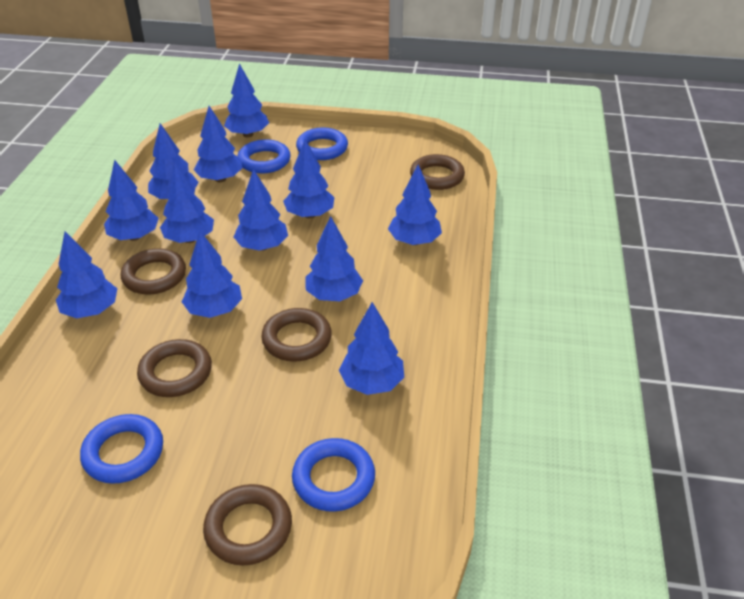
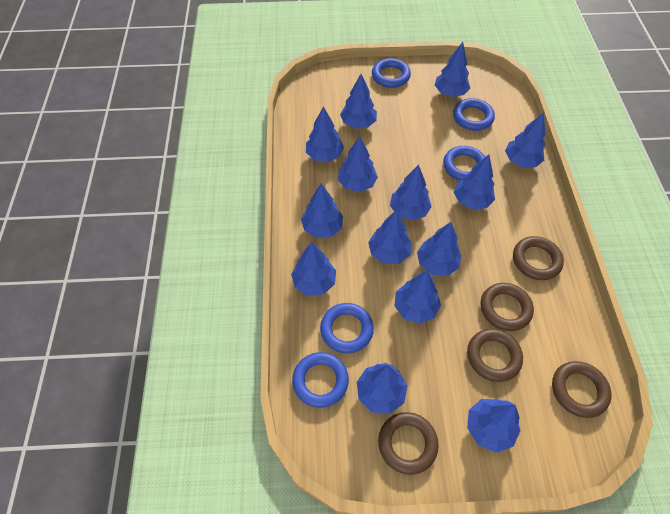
blue ring: 4 -> 5
blue tree: 12 -> 14

